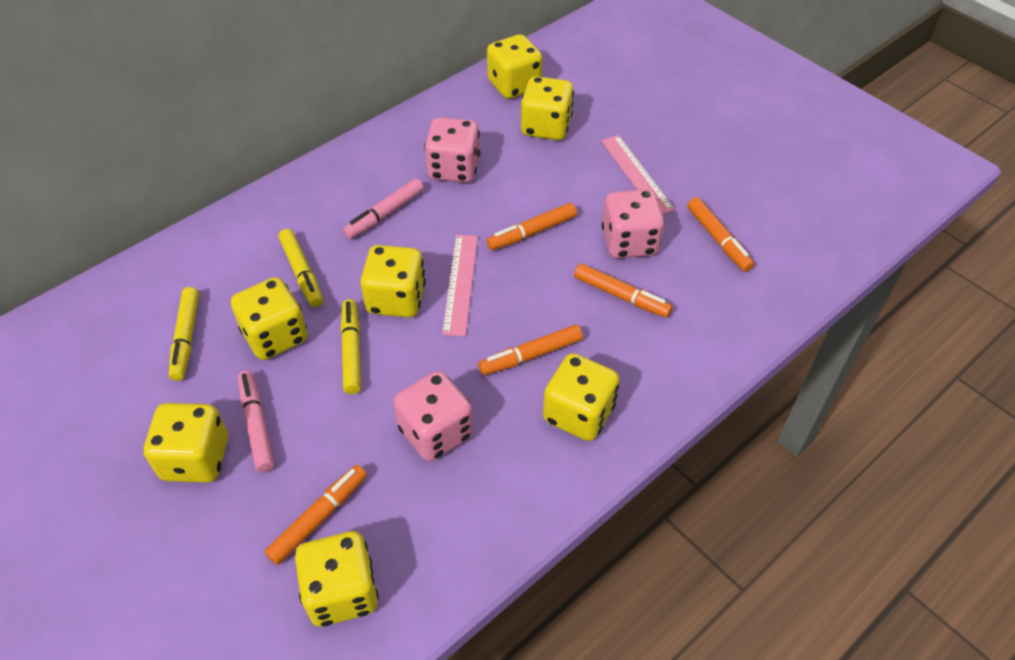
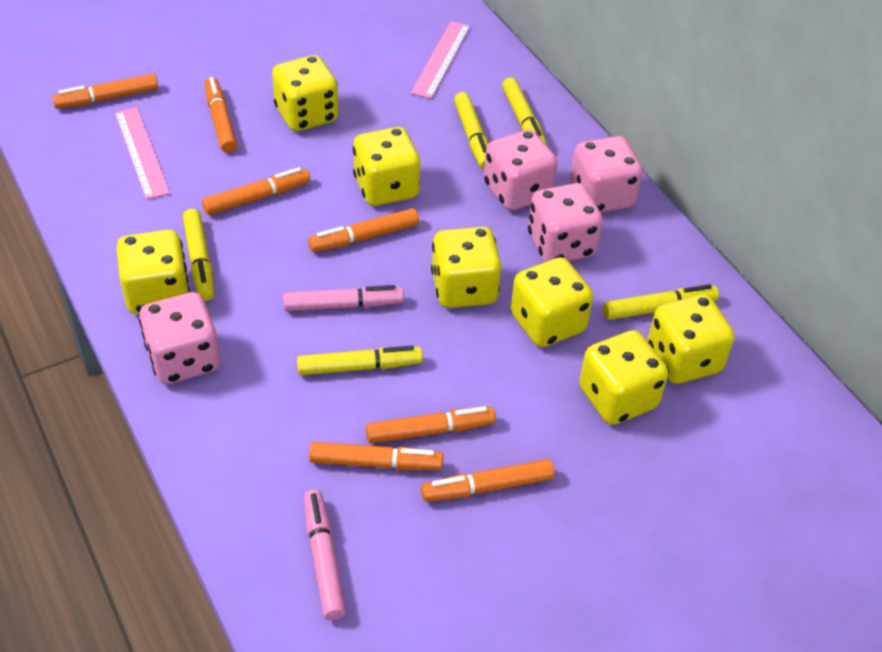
orange marker: 5 -> 7
pink dice: 3 -> 4
yellow marker: 3 -> 5

